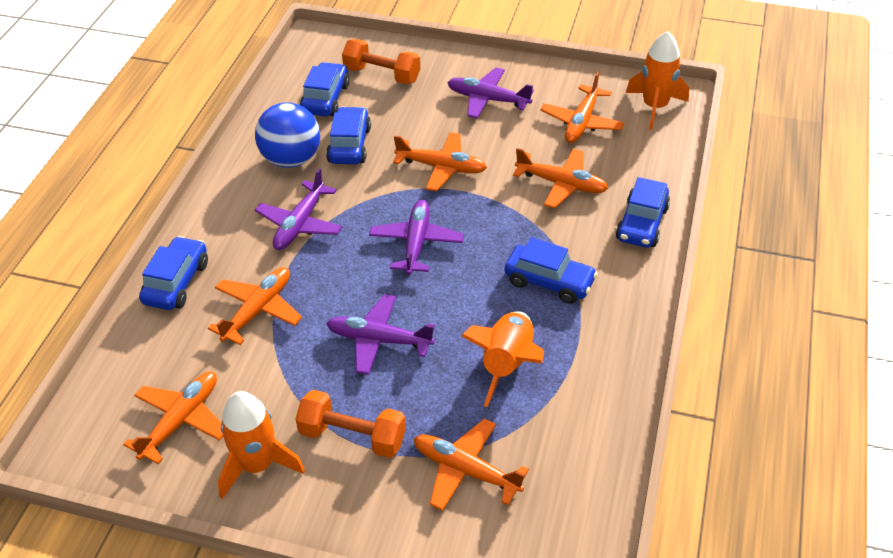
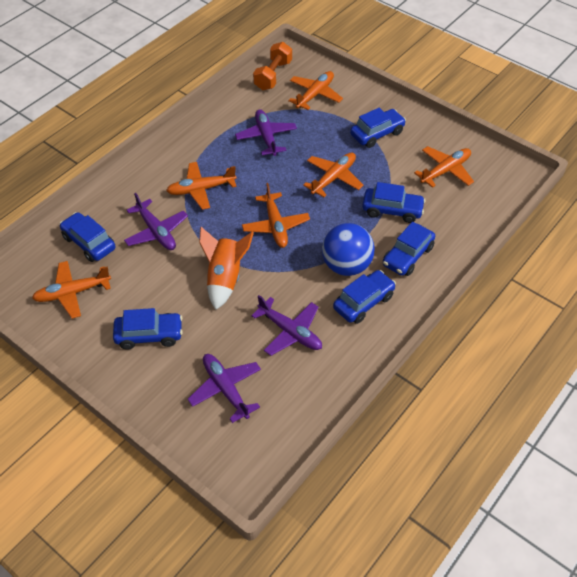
blue car: 5 -> 6
orange dumbbell: 2 -> 1
orange rocket: 3 -> 1

